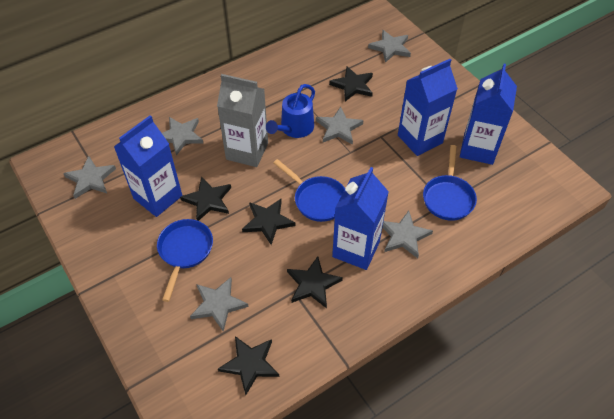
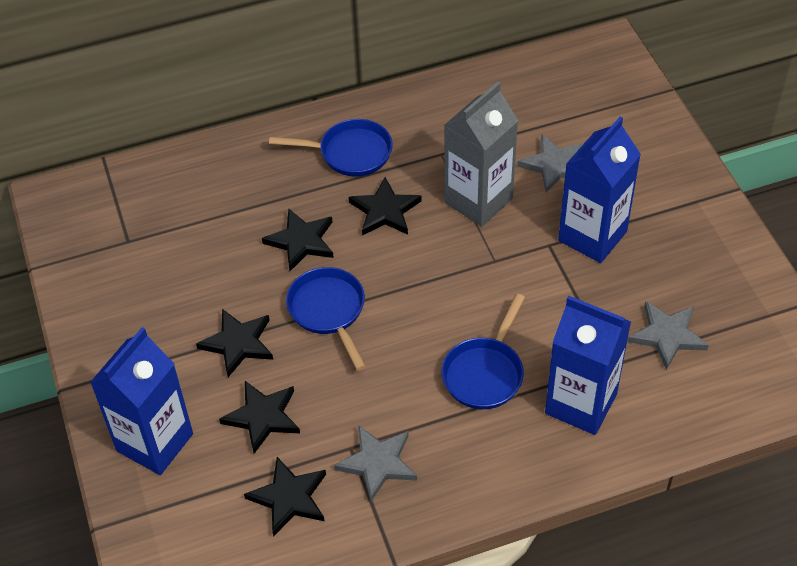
blue carton: 4 -> 3
blue watering can: 1 -> 0
grey star: 6 -> 3

